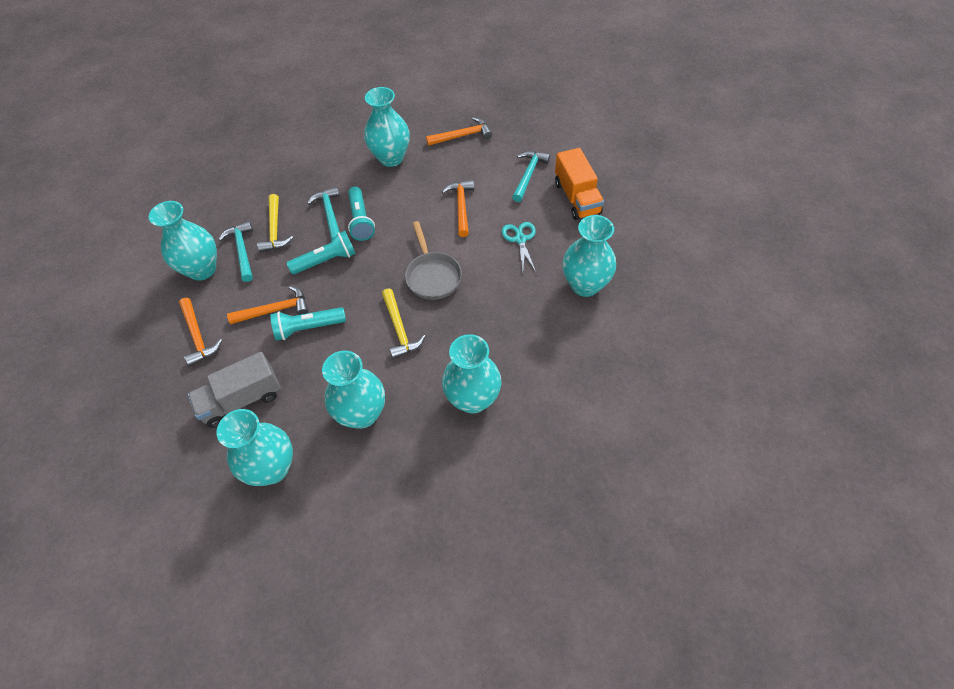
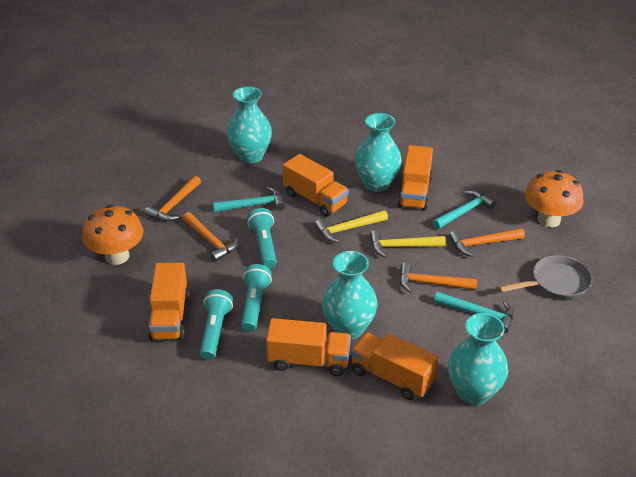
grey truck: 1 -> 0
orange mushroom: 0 -> 2
orange truck: 1 -> 5
turquoise scissors: 1 -> 0
turquoise vase: 6 -> 4

